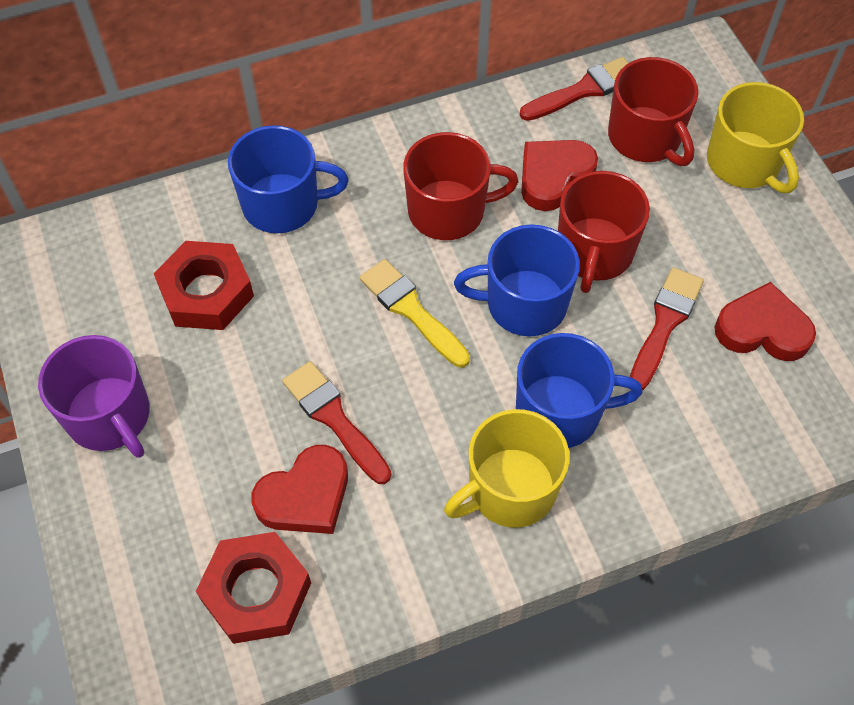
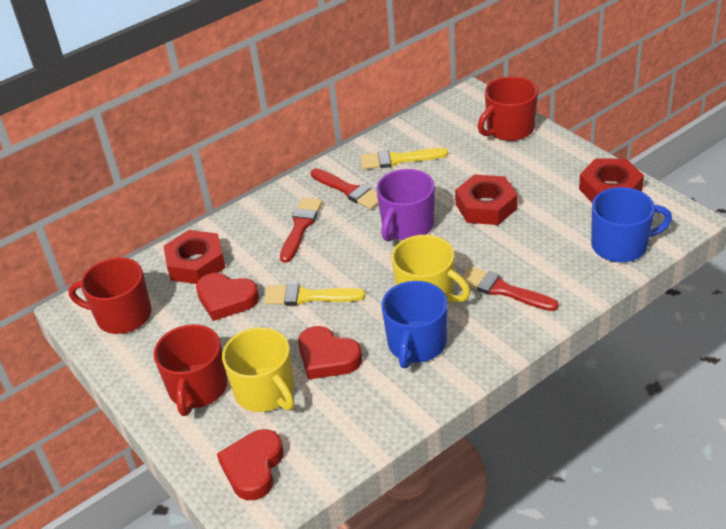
blue mug: 3 -> 2
red nut: 2 -> 3
yellow brush: 1 -> 2

